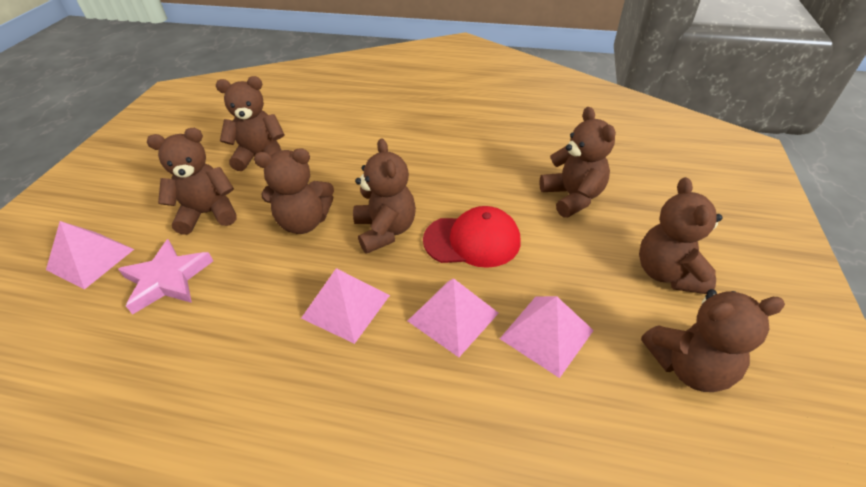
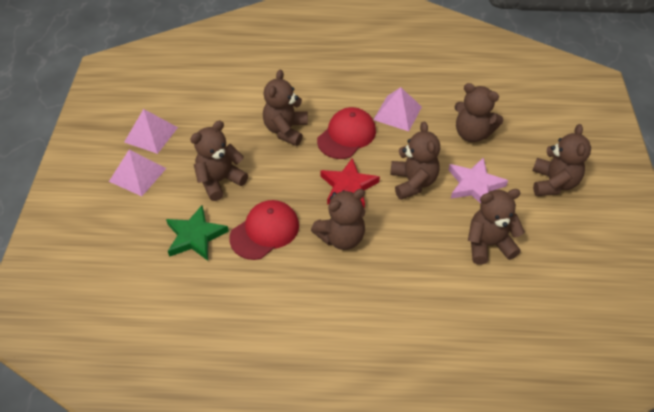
green star: 0 -> 1
pink pyramid: 4 -> 3
red cap: 1 -> 2
red star: 0 -> 1

